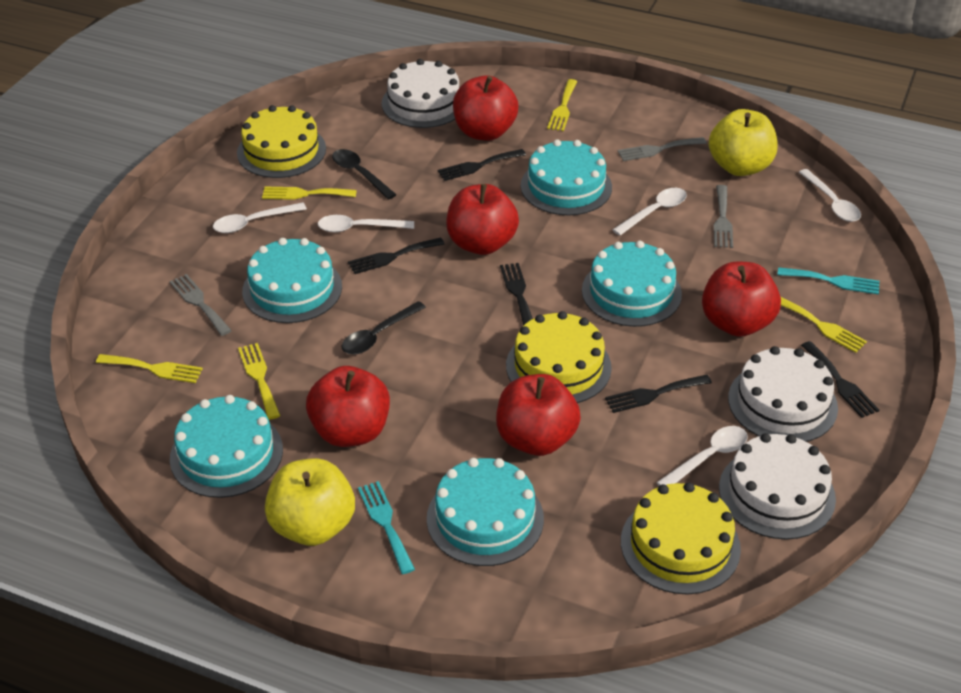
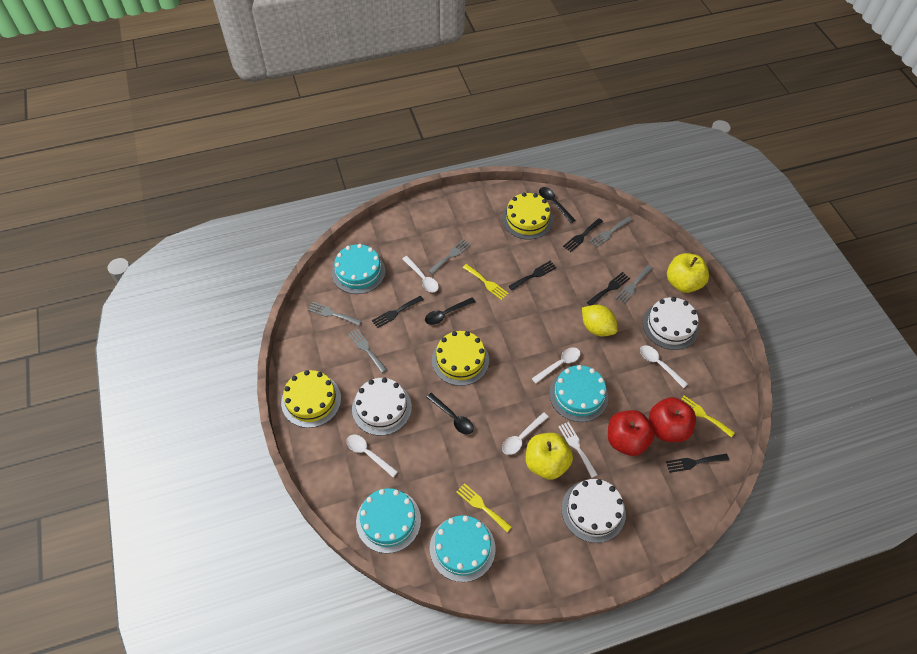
black spoon: 2 -> 3
grey fork: 3 -> 5
red apple: 5 -> 2
turquoise cake: 5 -> 4
turquoise fork: 2 -> 0
white fork: 0 -> 1
yellow fork: 5 -> 3
yellow lemon: 0 -> 1

